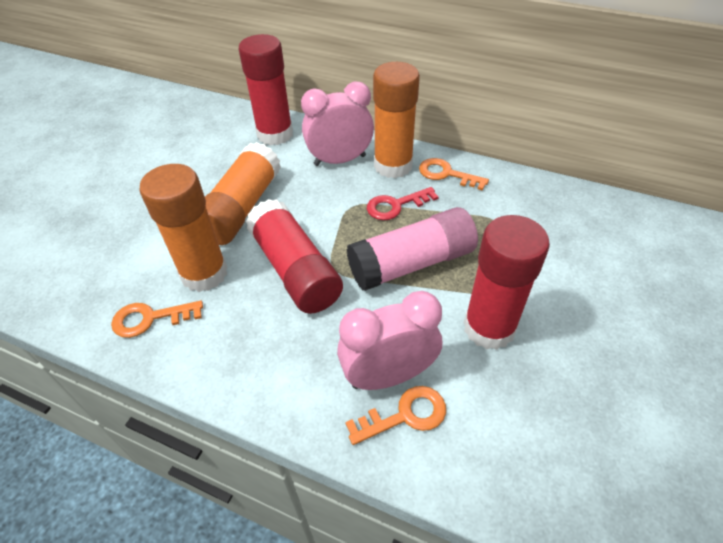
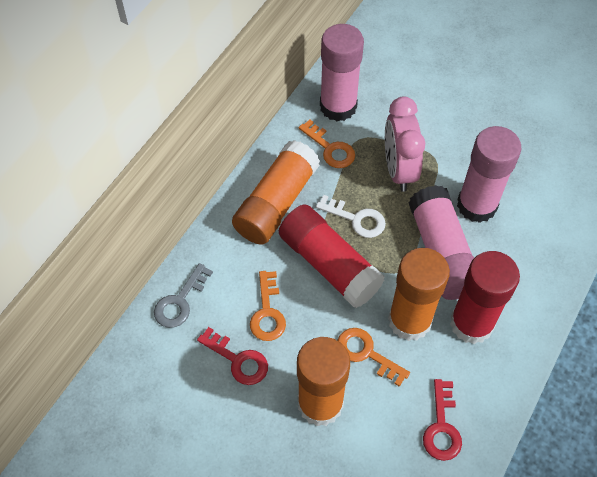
grey key: 0 -> 1
pink clock: 2 -> 1
pink glue stick: 1 -> 3
red glue stick: 3 -> 2
red key: 1 -> 2
white key: 0 -> 1

